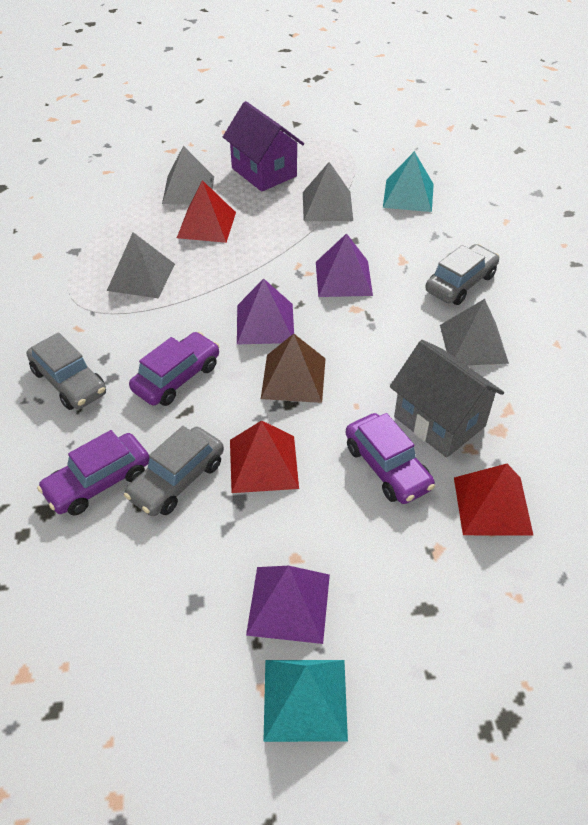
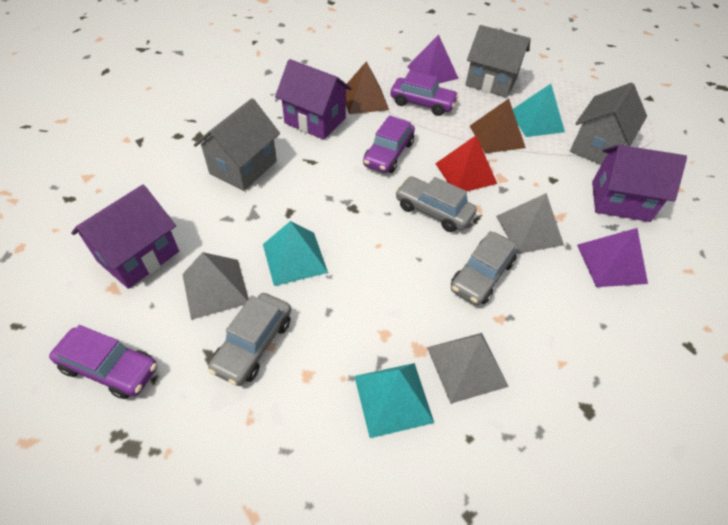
brown pyramid: 1 -> 2
grey house: 1 -> 3
grey pyramid: 4 -> 3
purple house: 1 -> 3
purple pyramid: 3 -> 2
red pyramid: 3 -> 1
turquoise pyramid: 2 -> 3

